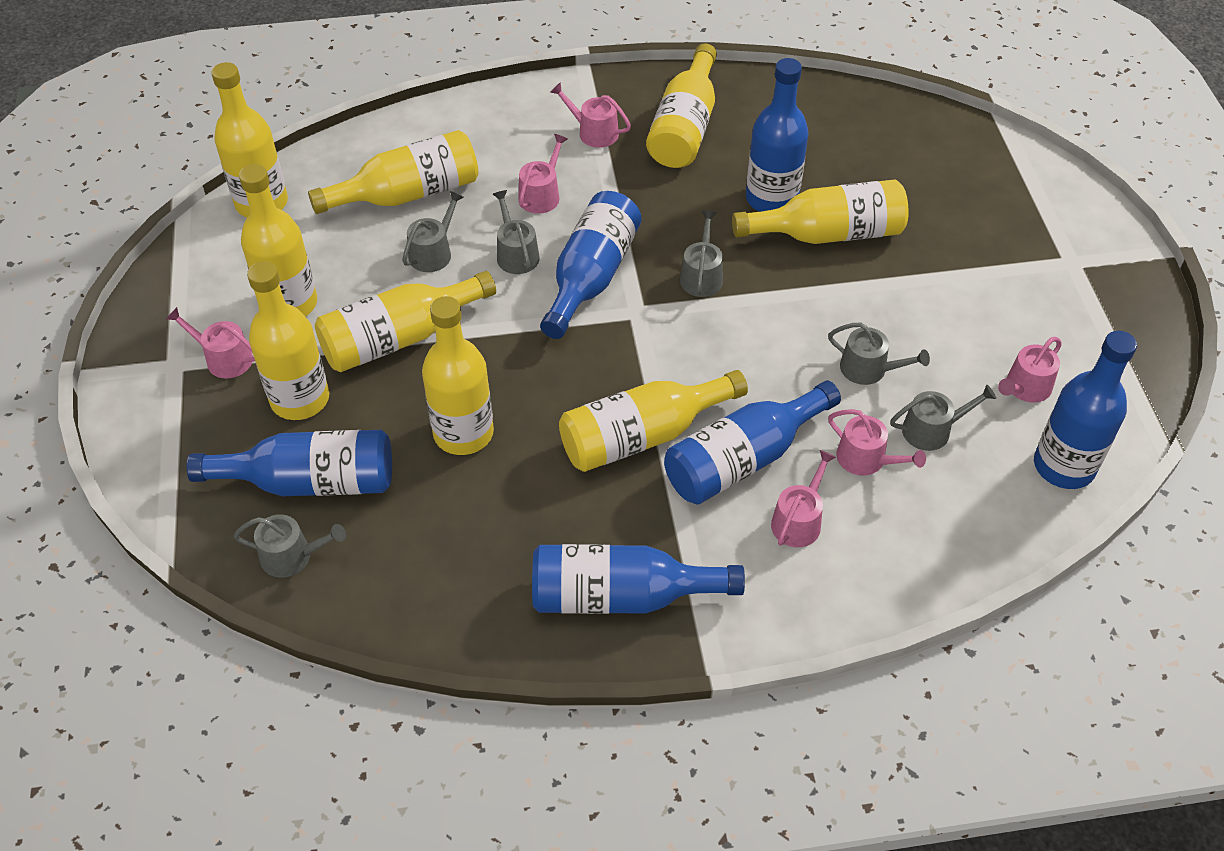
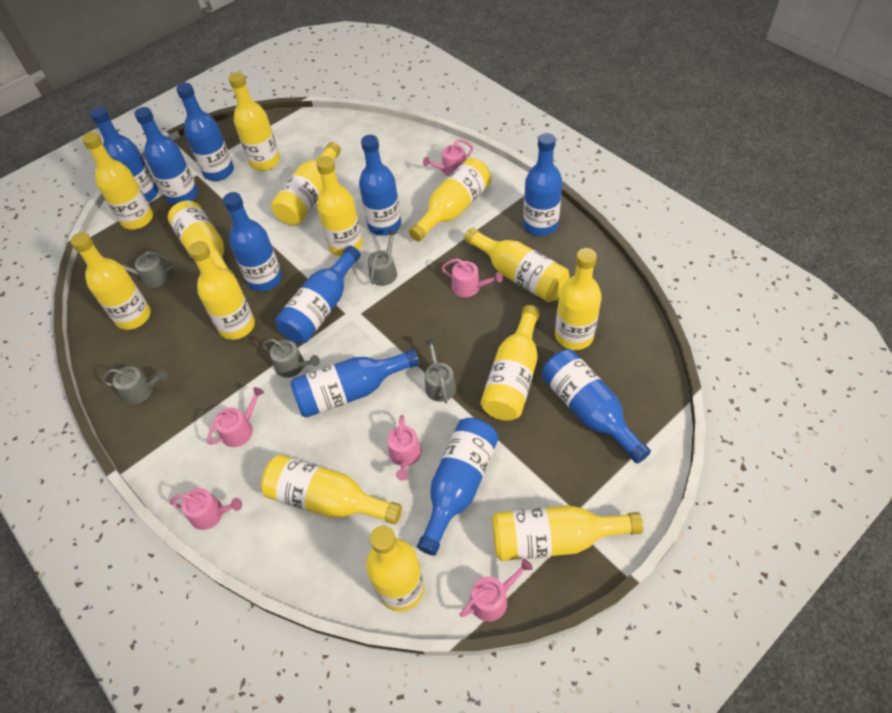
blue bottle: 6 -> 10
grey watering can: 6 -> 5
yellow bottle: 9 -> 14

